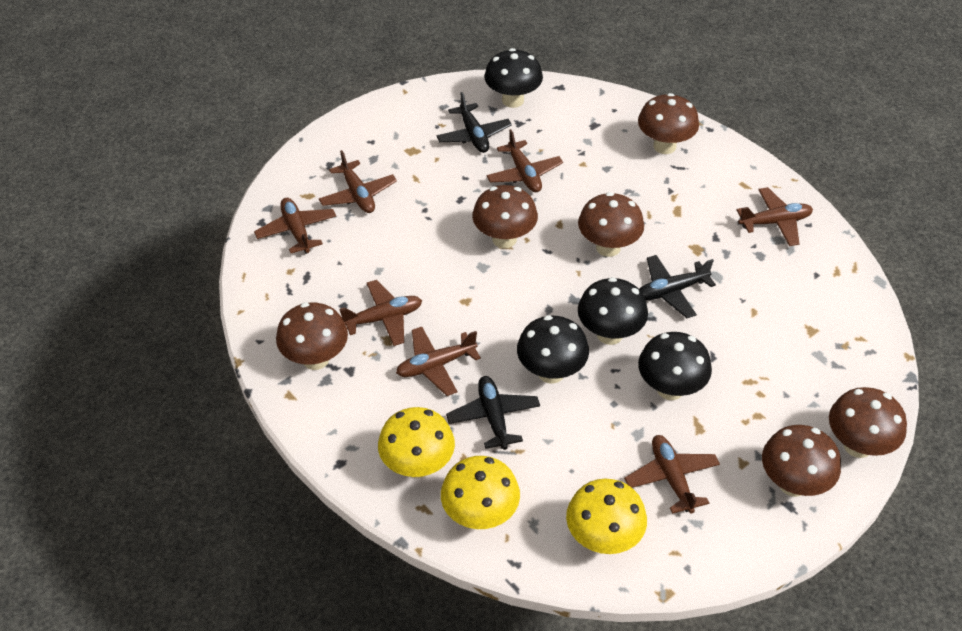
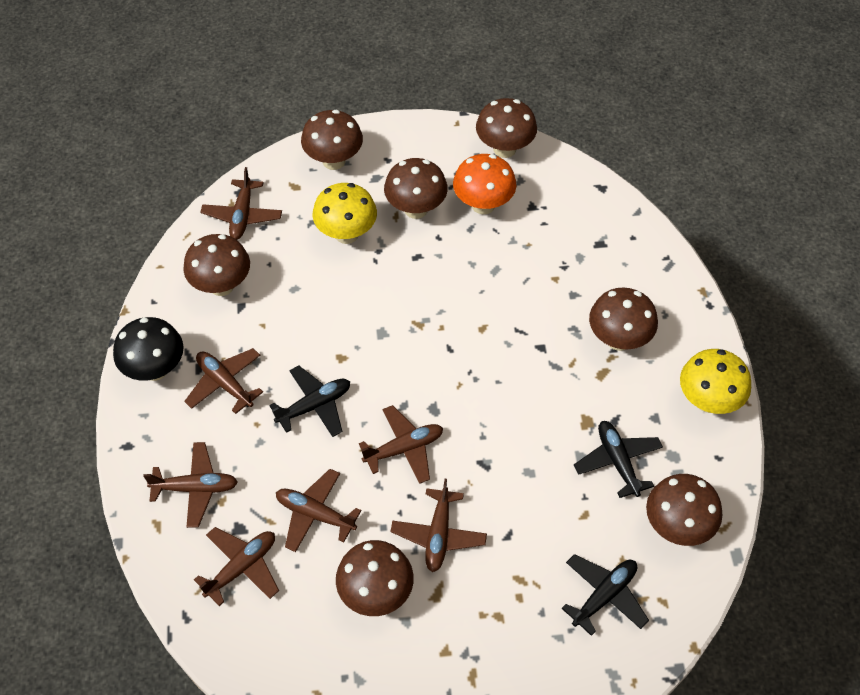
black mushroom: 4 -> 1
brown mushroom: 6 -> 7
orange mushroom: 0 -> 1
yellow mushroom: 3 -> 2

